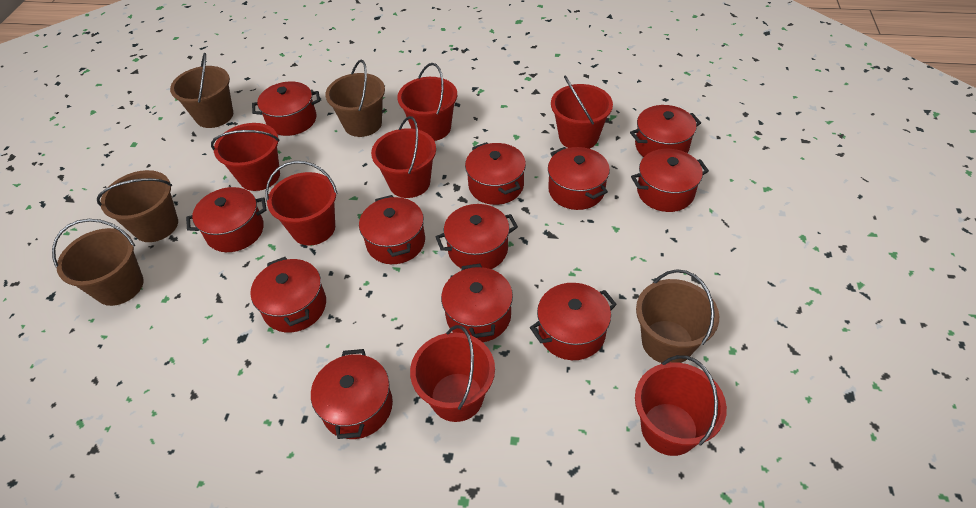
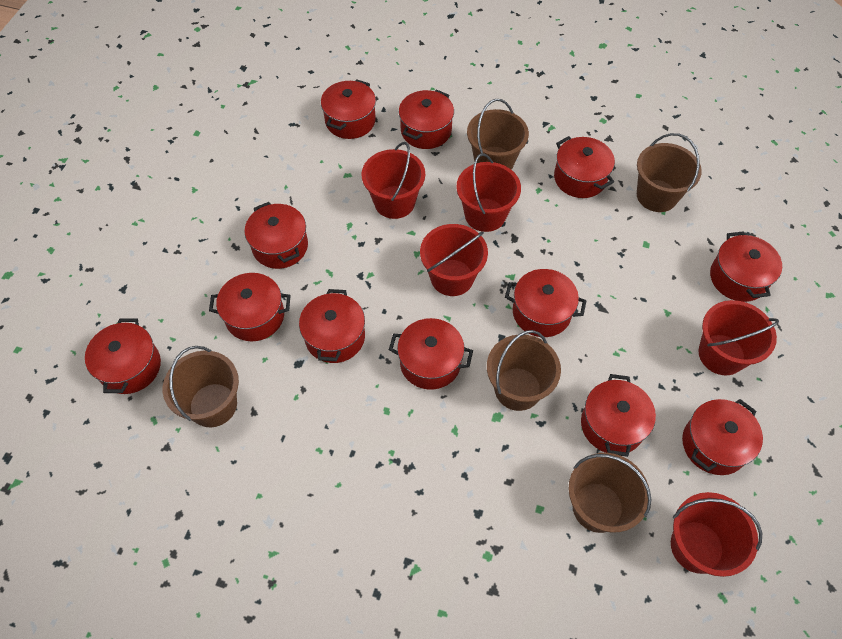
red bucket: 7 -> 5

